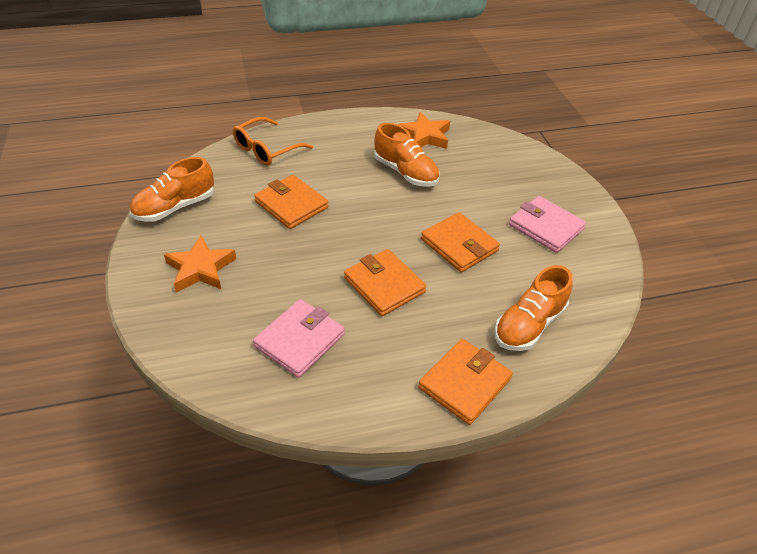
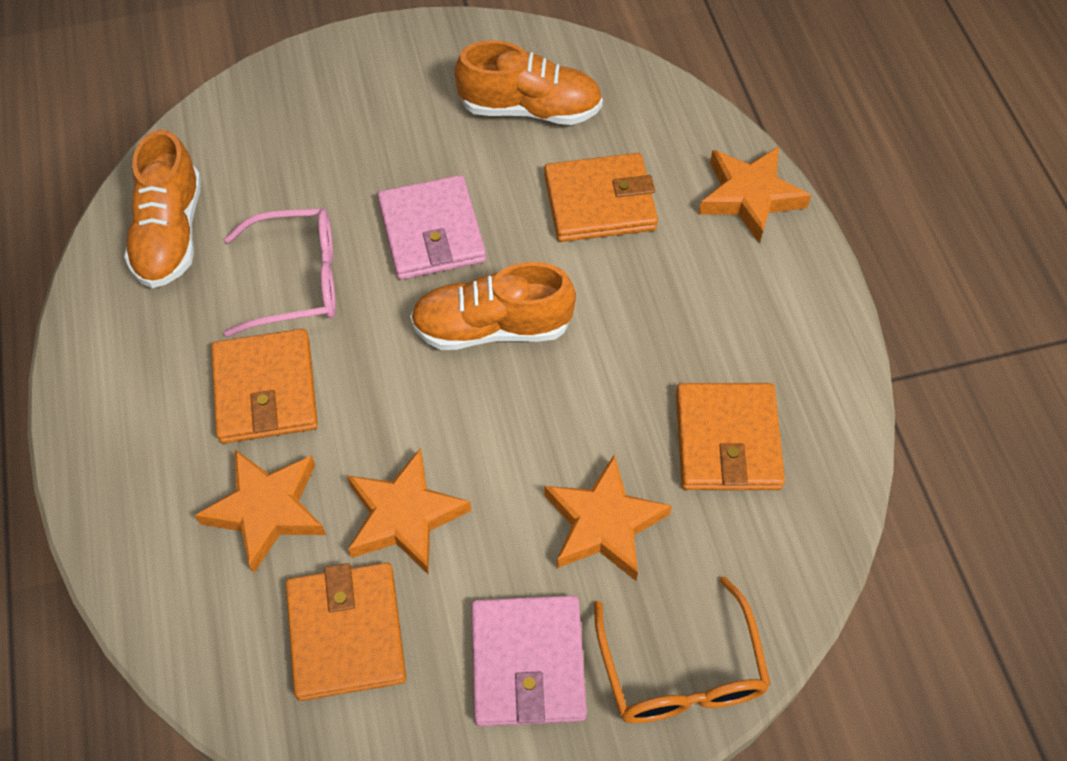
orange star: 2 -> 4
pink glasses: 0 -> 1

